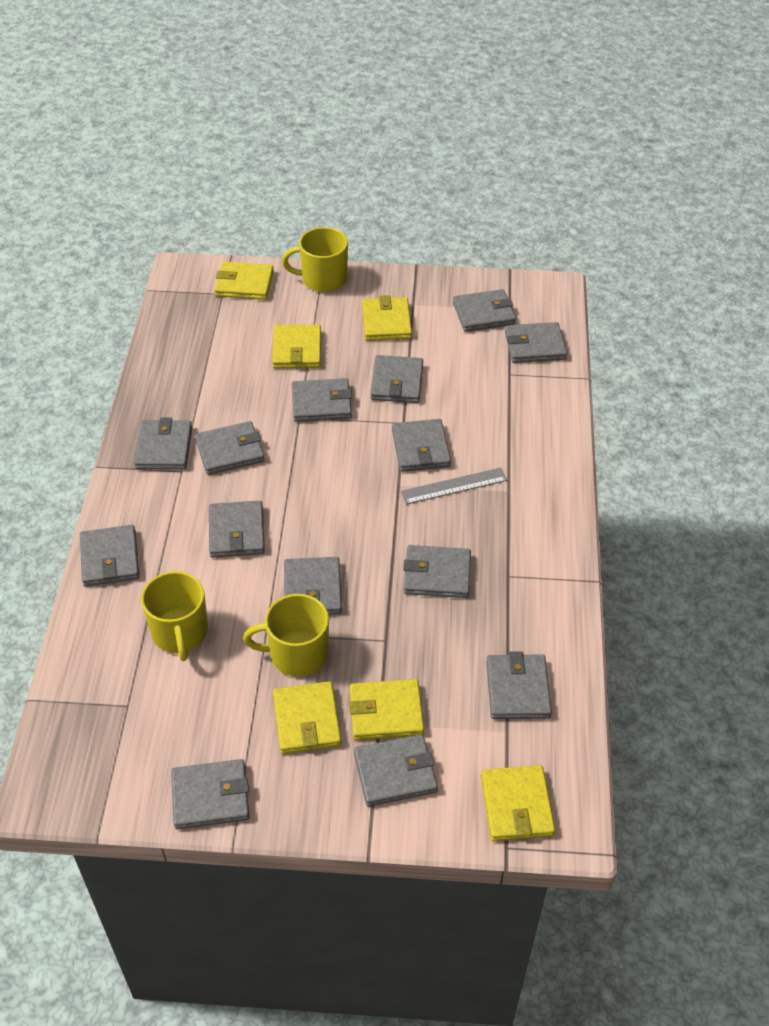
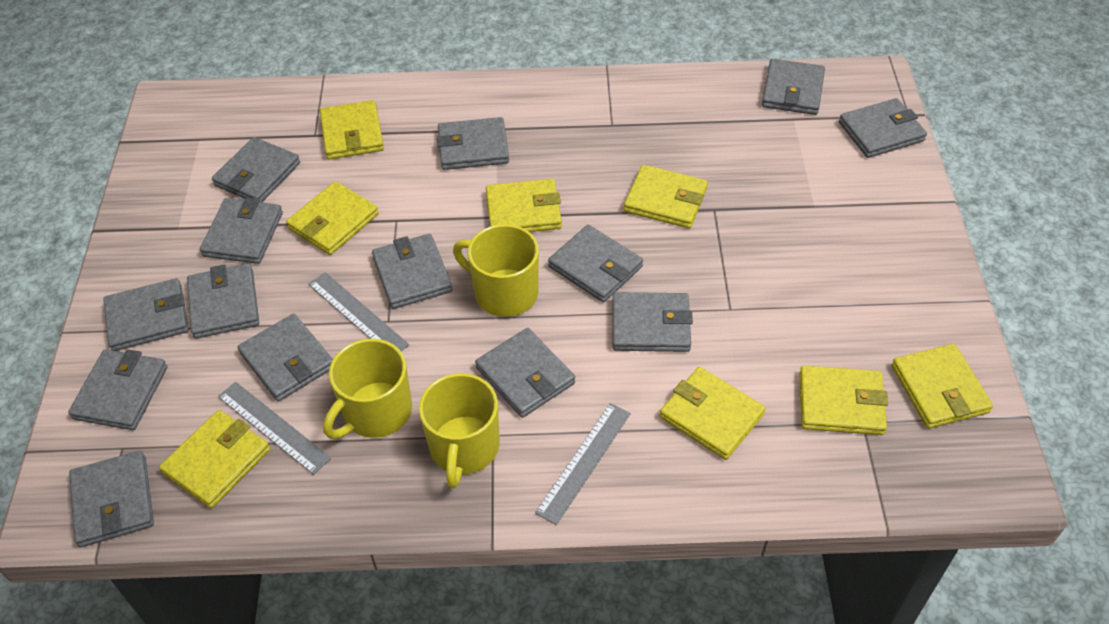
grey ruler: 1 -> 3
yellow wallet: 6 -> 8

